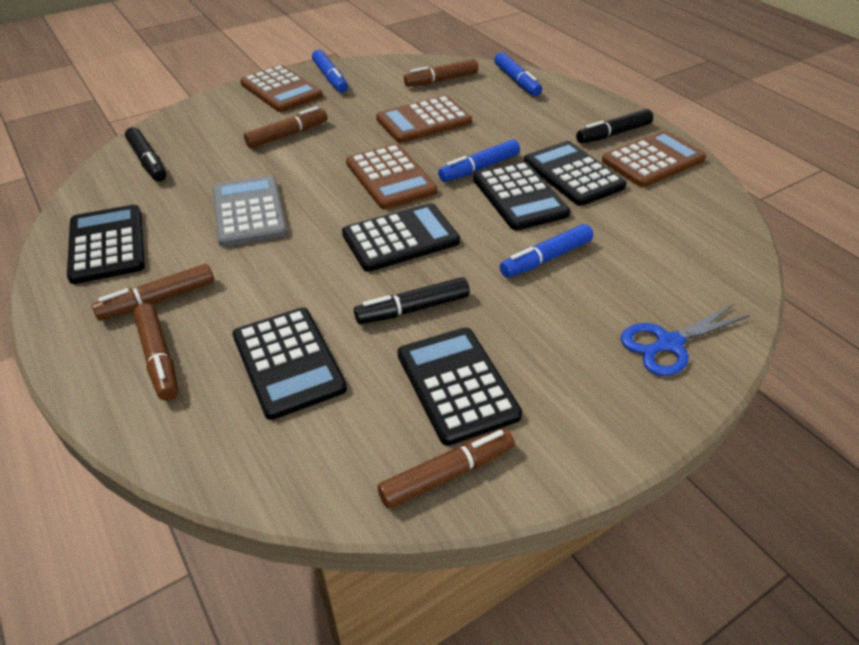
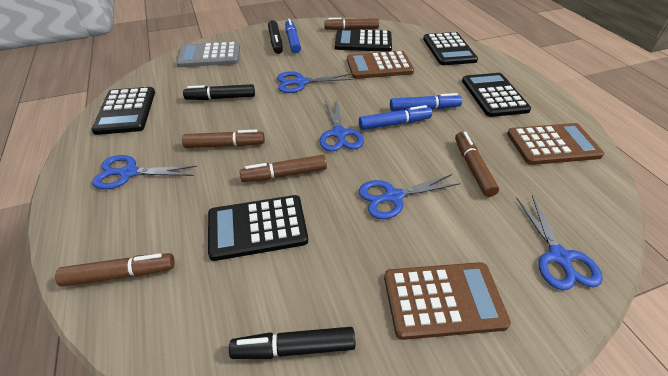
black calculator: 6 -> 5
blue marker: 4 -> 3
blue scissors: 1 -> 5
brown calculator: 4 -> 3

